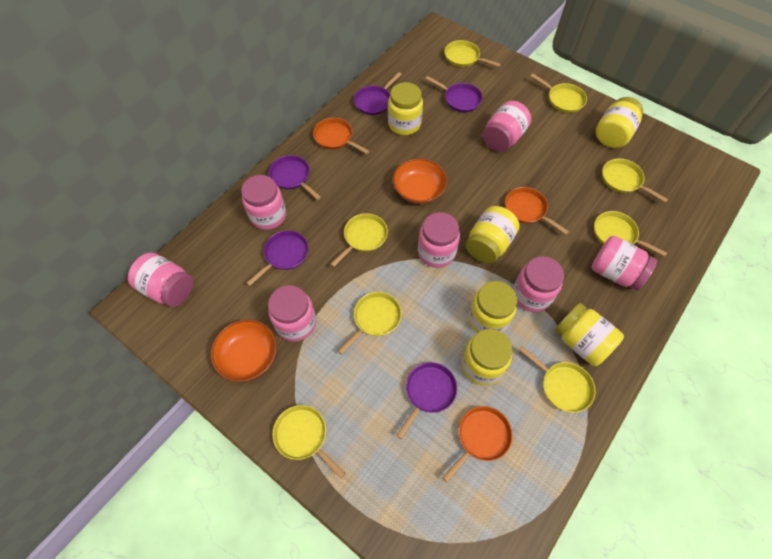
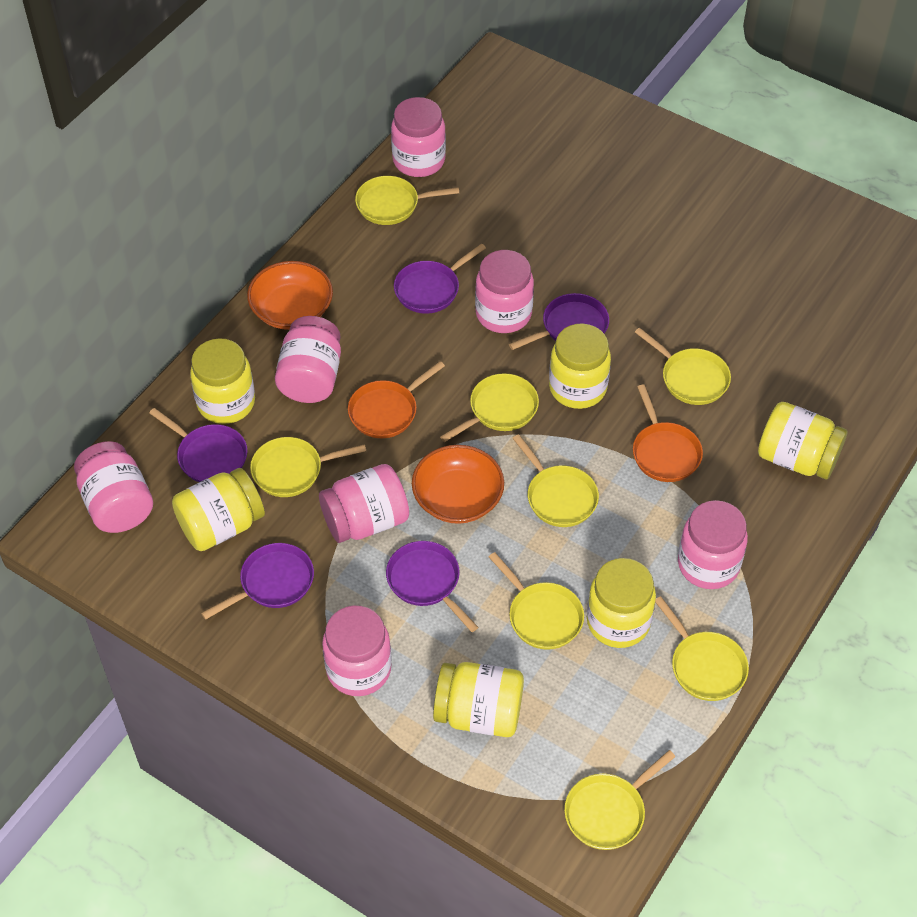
orange pan: 3 -> 2

